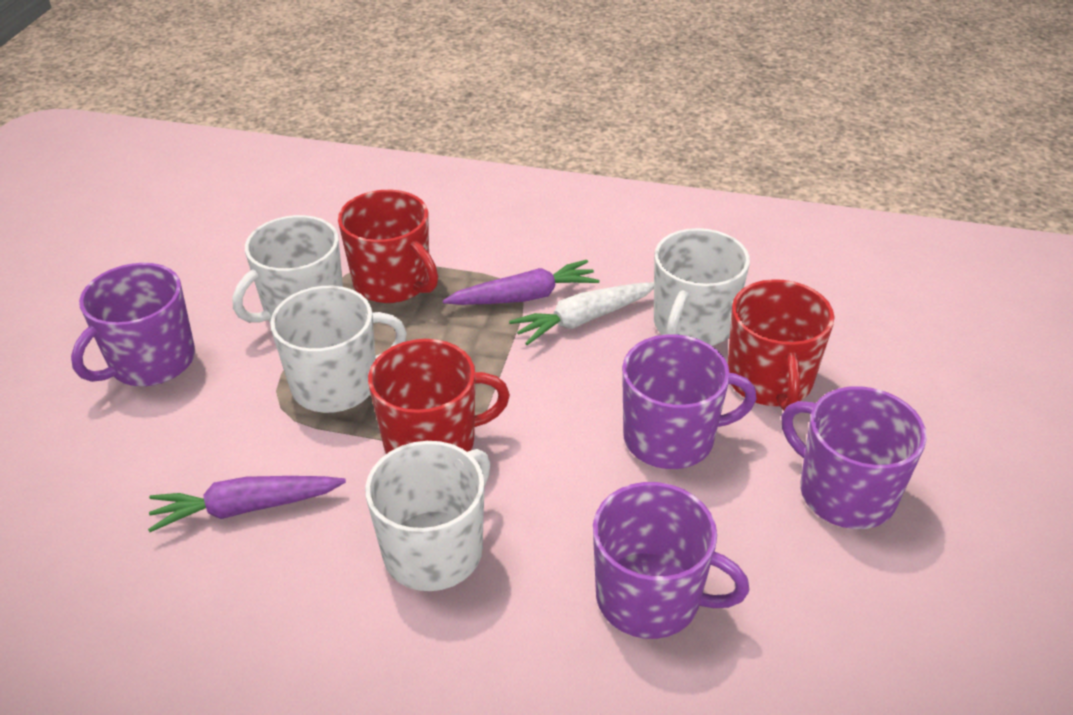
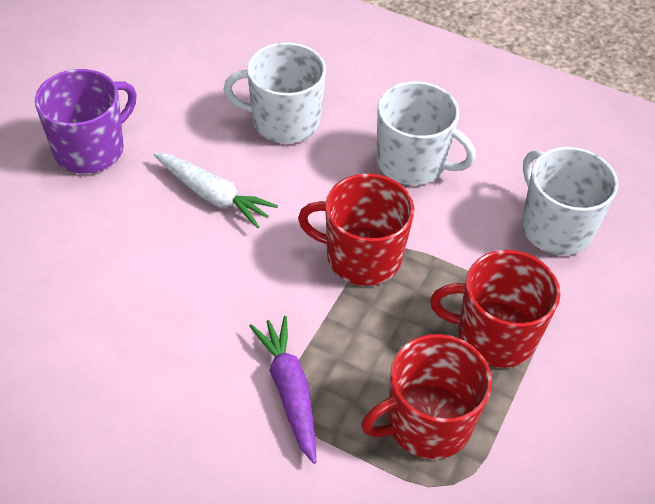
purple carrot: 2 -> 1
purple mug: 4 -> 1
white mug: 4 -> 3

